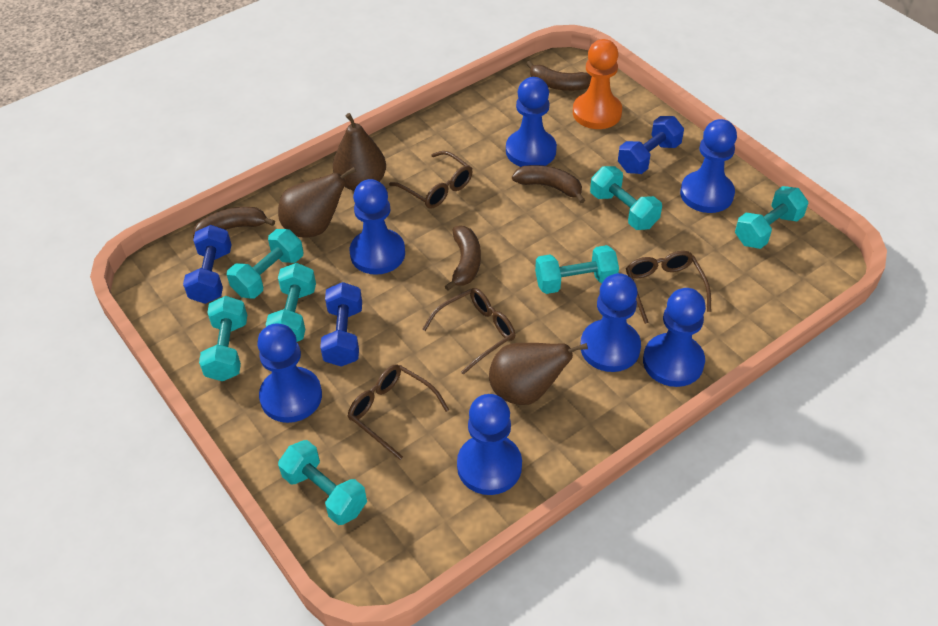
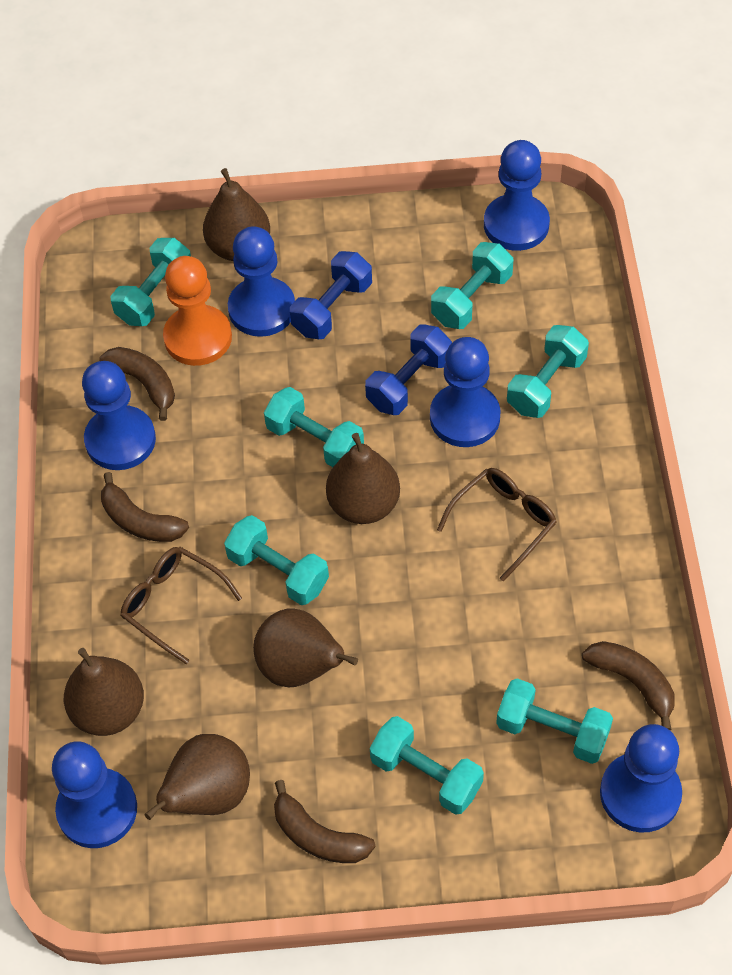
blue dumbbell: 3 -> 2
blue pawn: 7 -> 6
brown glasses: 4 -> 2
brown pear: 3 -> 5

